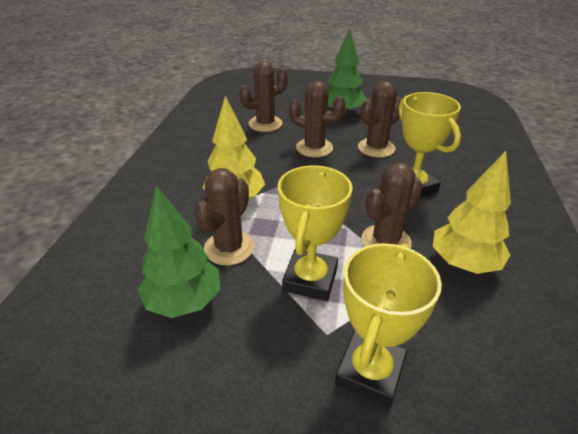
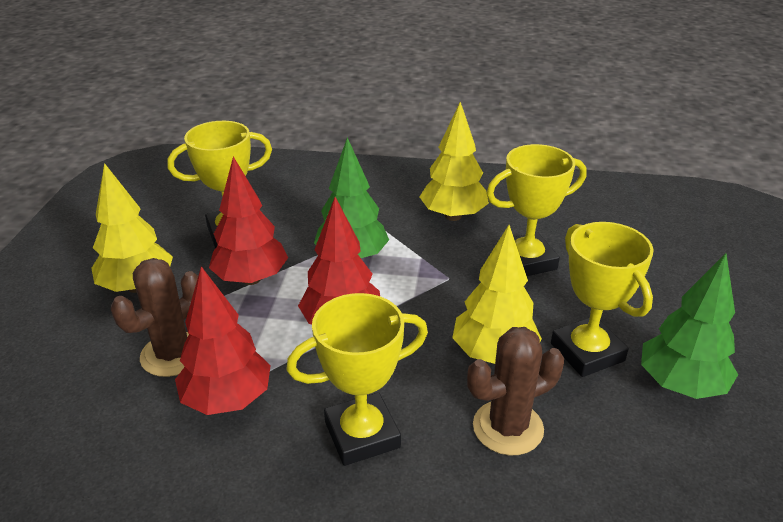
brown cactus: 5 -> 2
red tree: 0 -> 3
yellow tree: 2 -> 3
yellow trophy: 3 -> 4

